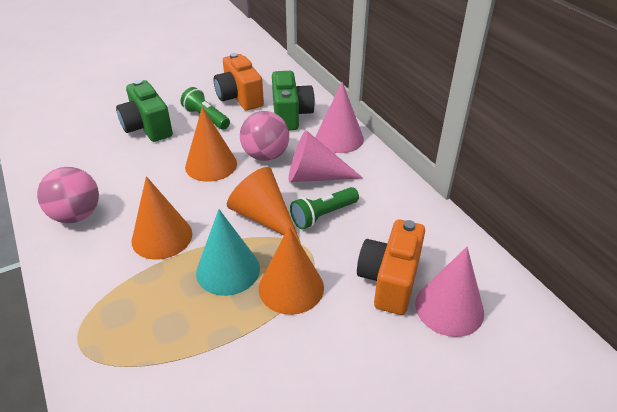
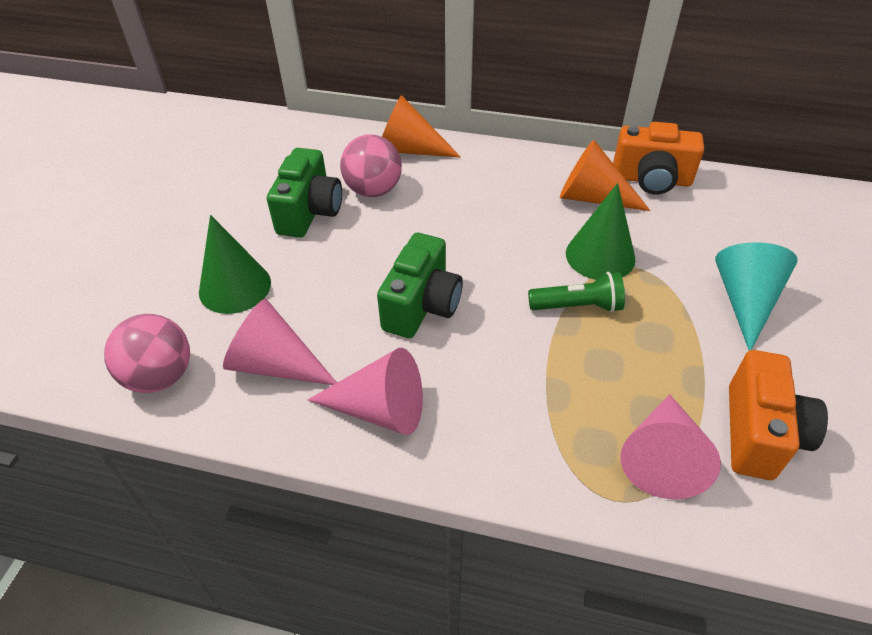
green cone: 0 -> 2
green flashlight: 2 -> 1
orange cone: 4 -> 2

